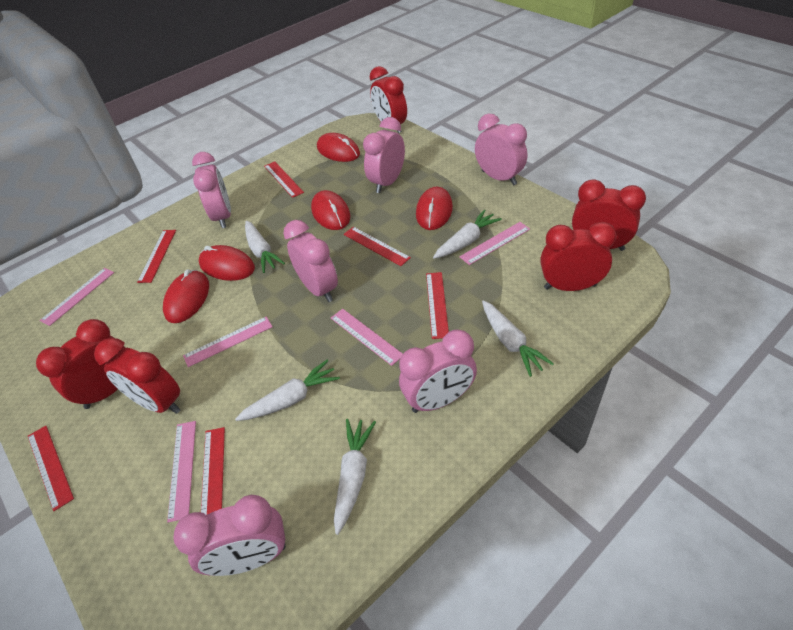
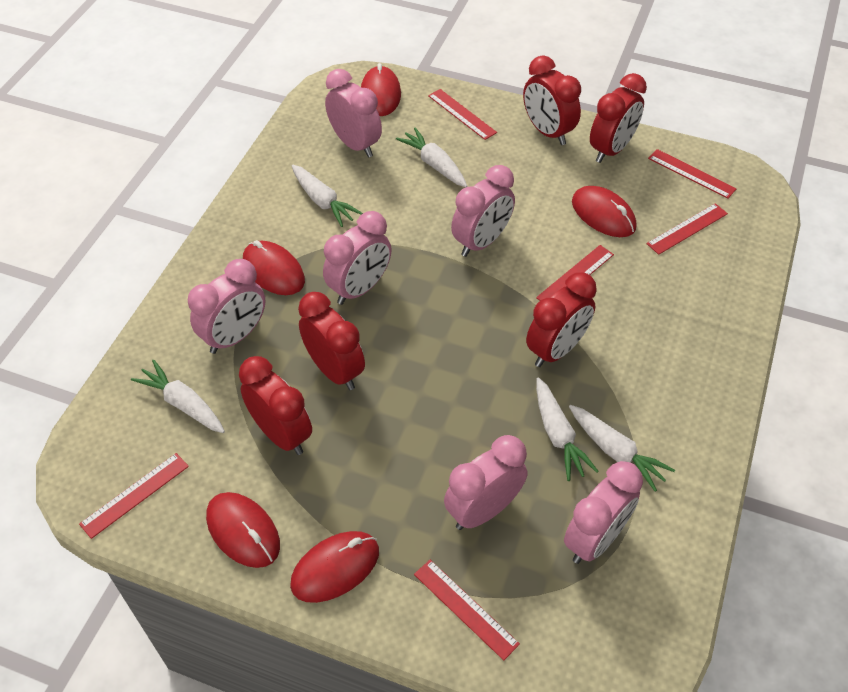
pink ruler: 5 -> 0

